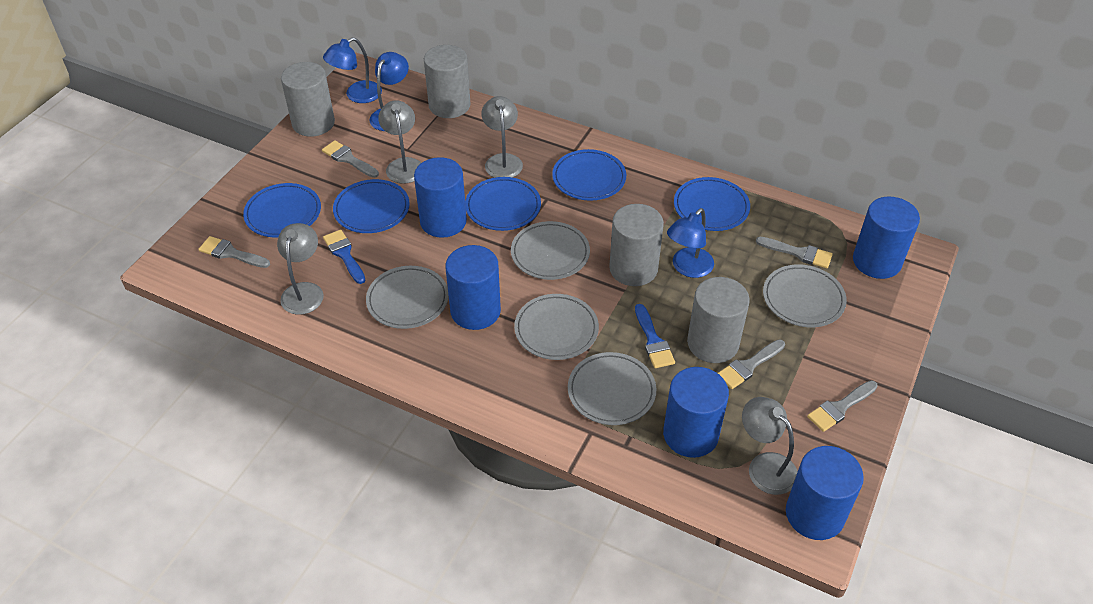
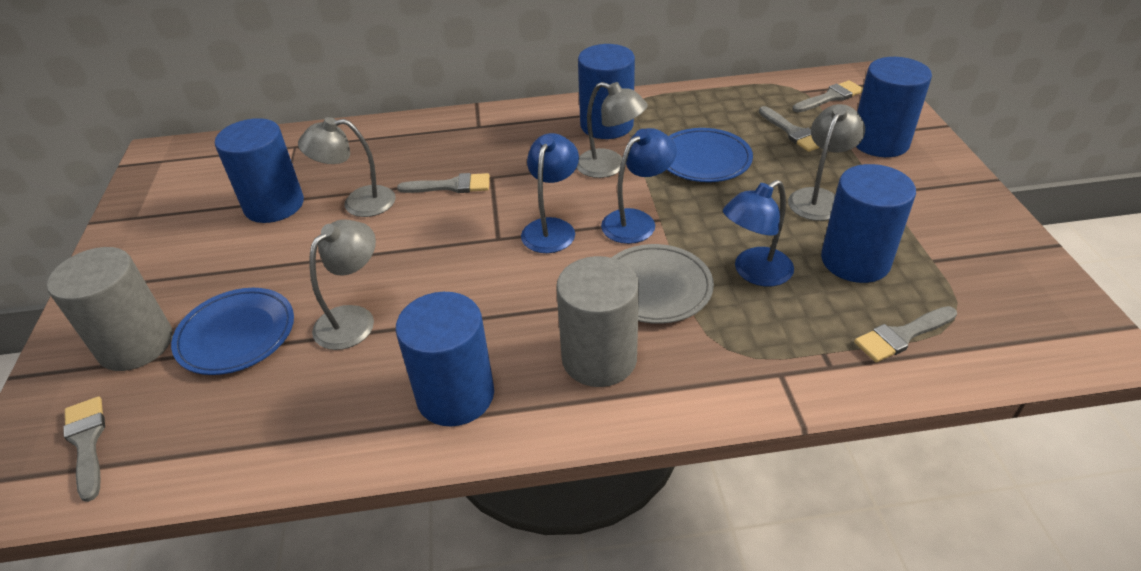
blue brush: 2 -> 0
blue plate: 5 -> 2
grey cylinder: 4 -> 2
grey plate: 5 -> 1

